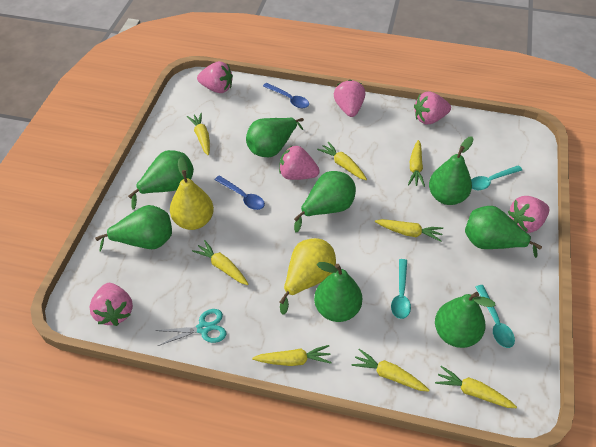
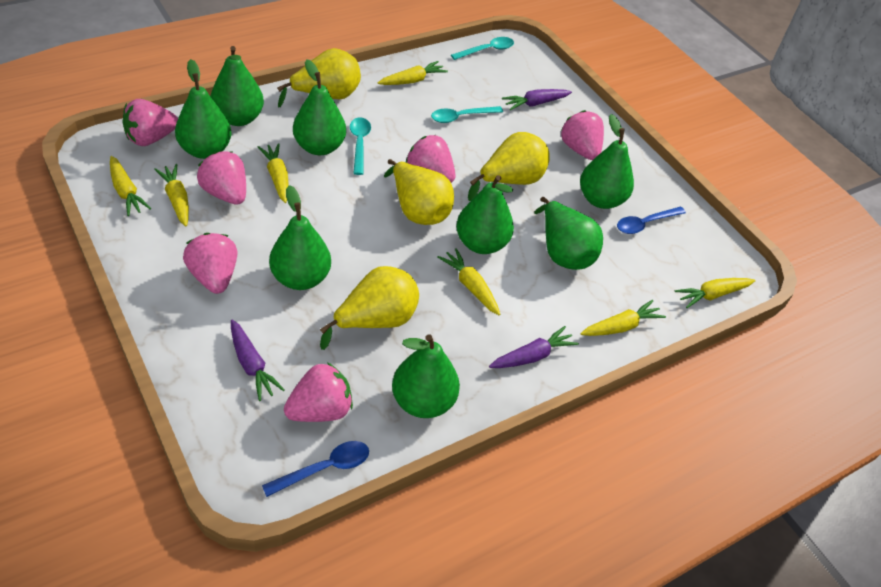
purple carrot: 0 -> 3
turquoise scissors: 1 -> 0
yellow carrot: 8 -> 7
yellow pear: 2 -> 4

